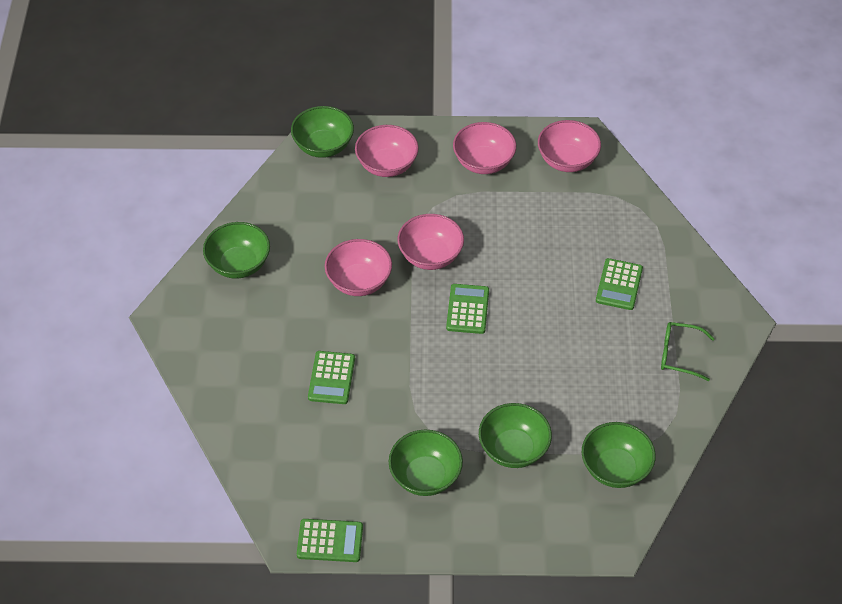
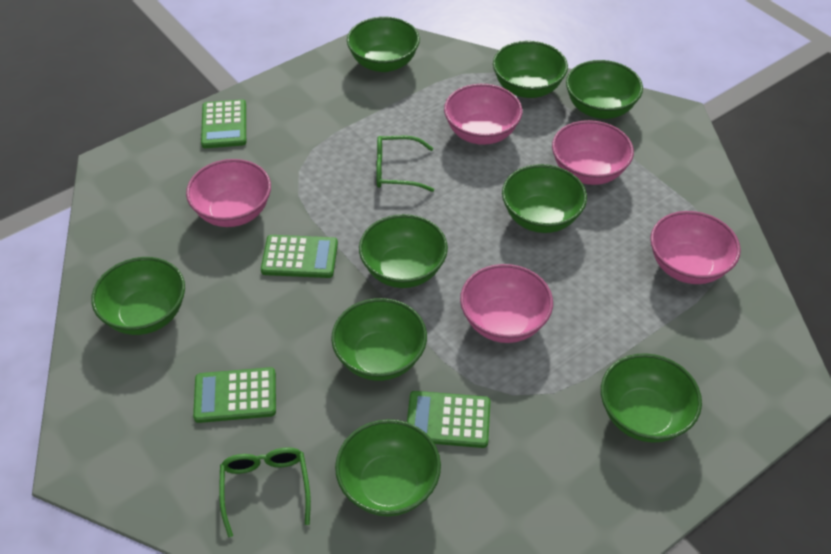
green bowl: 5 -> 9
green glasses: 1 -> 2

